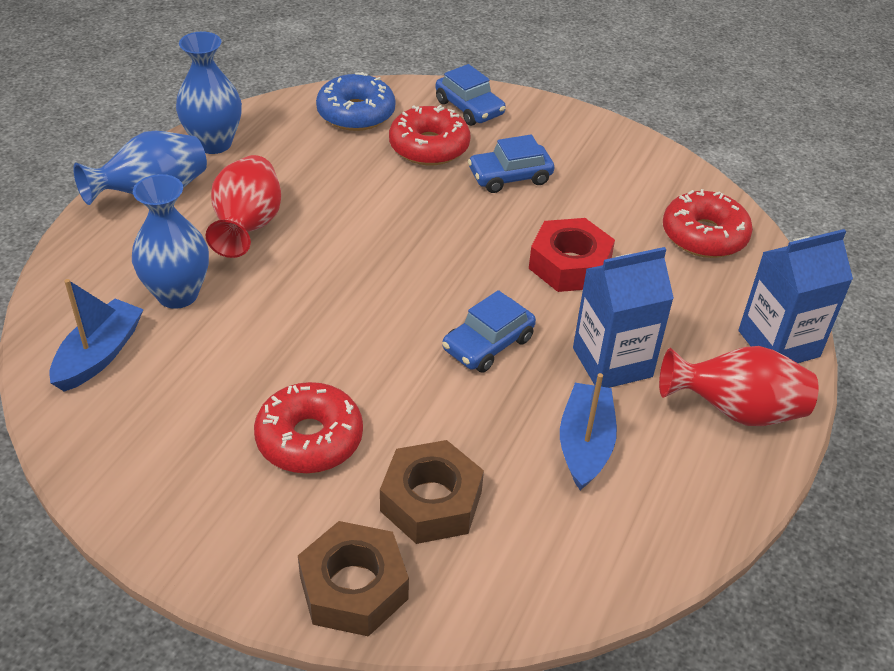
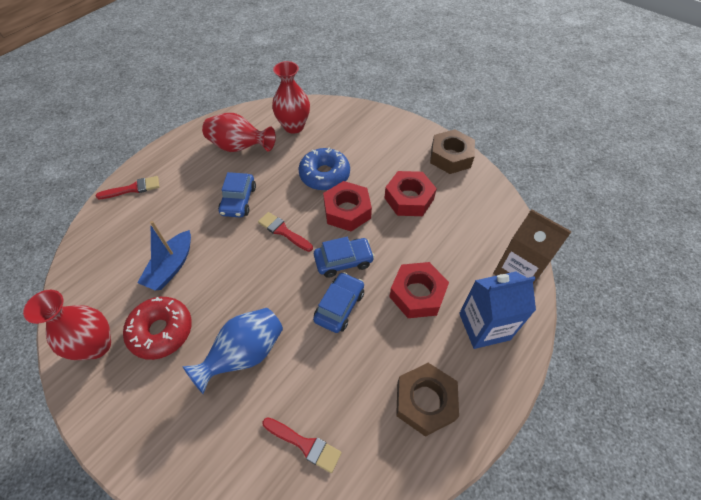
blue boat: 2 -> 1
blue carton: 2 -> 1
blue vase: 3 -> 1
brown carton: 0 -> 1
red brush: 0 -> 3
red donut: 3 -> 1
red nut: 1 -> 3
red vase: 2 -> 3

